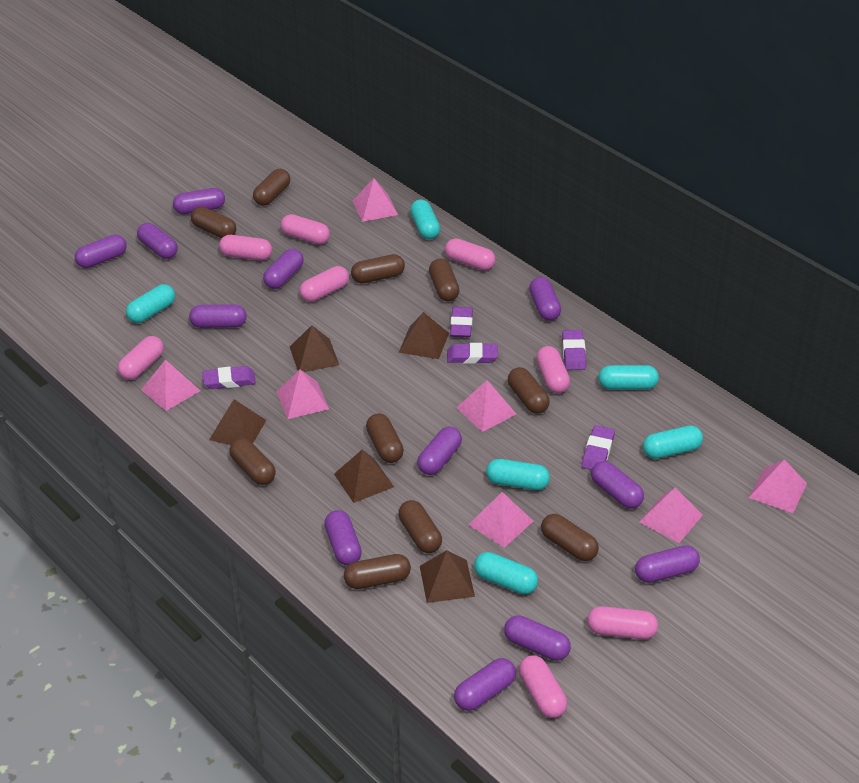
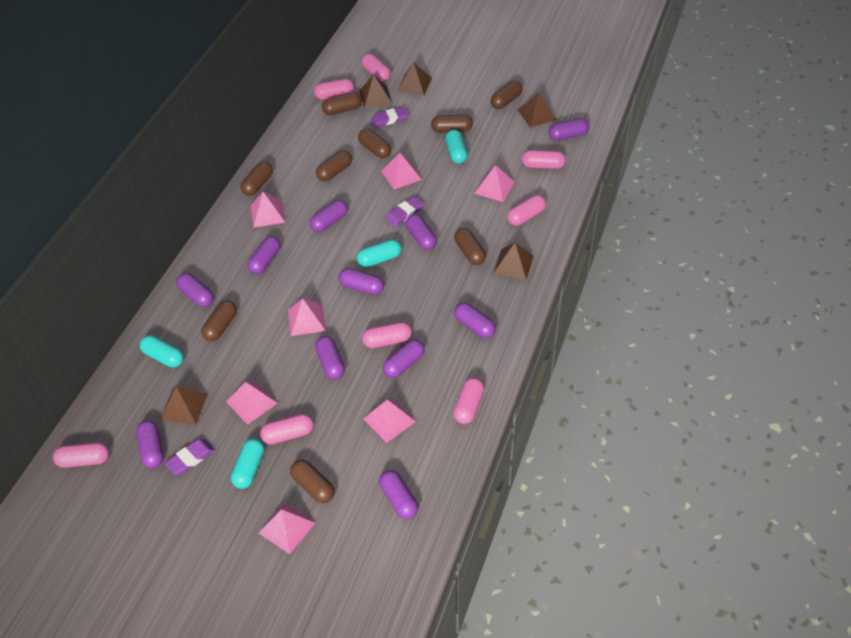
brown capsule: 10 -> 9
purple capsule: 12 -> 11
purple eraser: 5 -> 3
turquoise capsule: 6 -> 4

